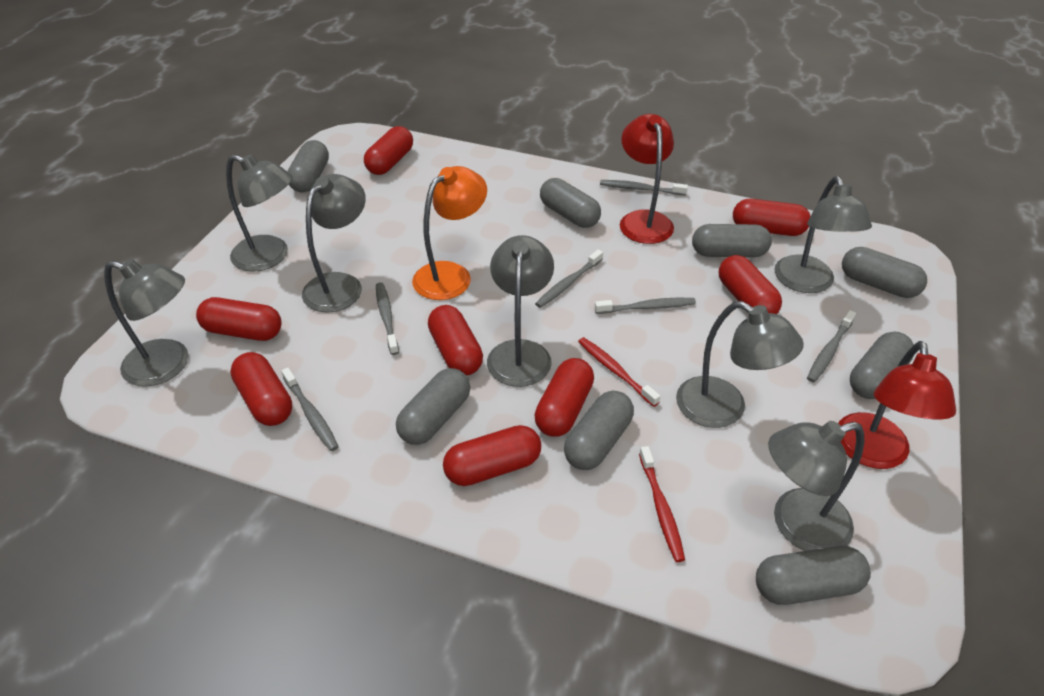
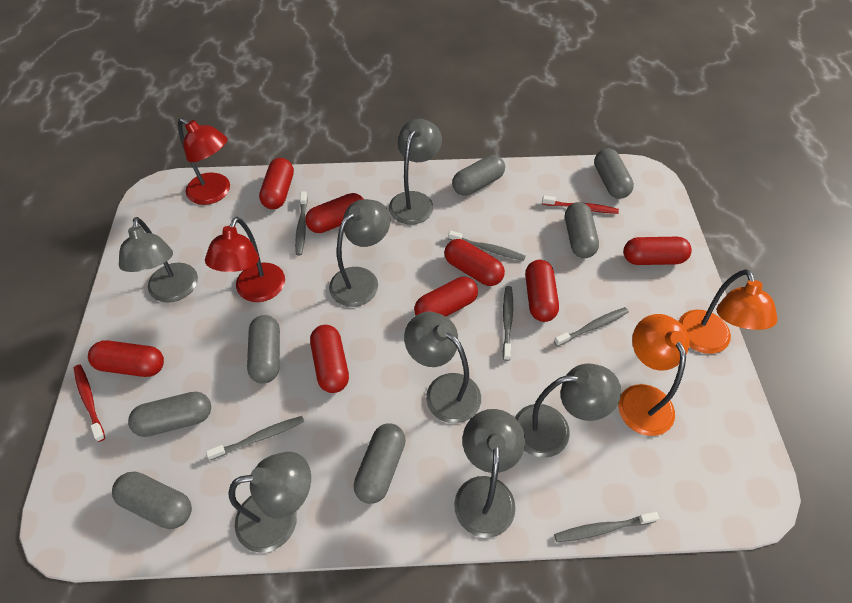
grey capsule: 8 -> 7
orange lamp: 1 -> 2

